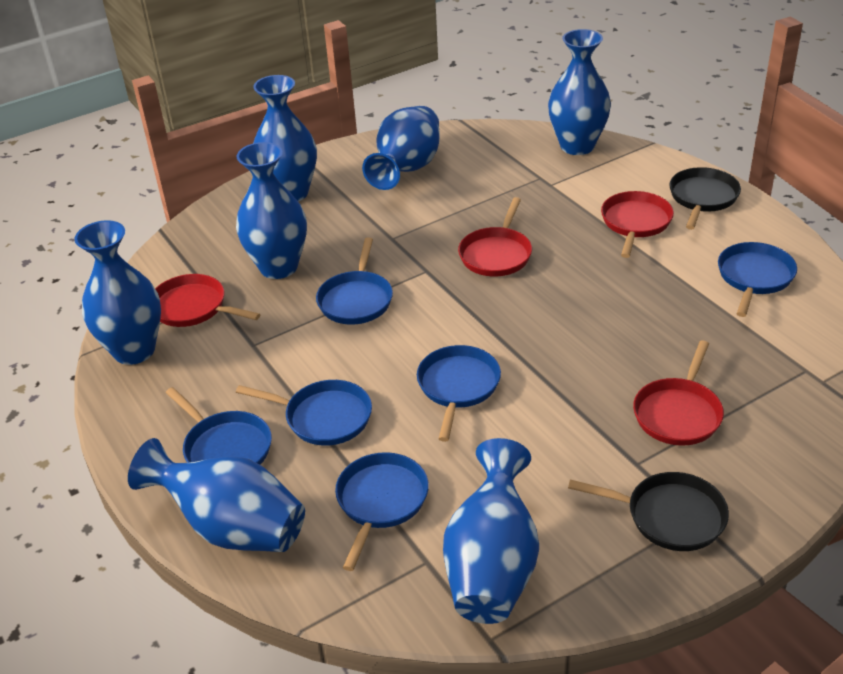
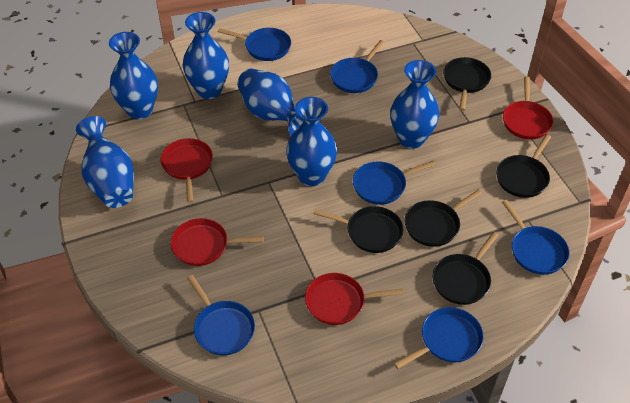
black pan: 2 -> 5
blue vase: 7 -> 6

